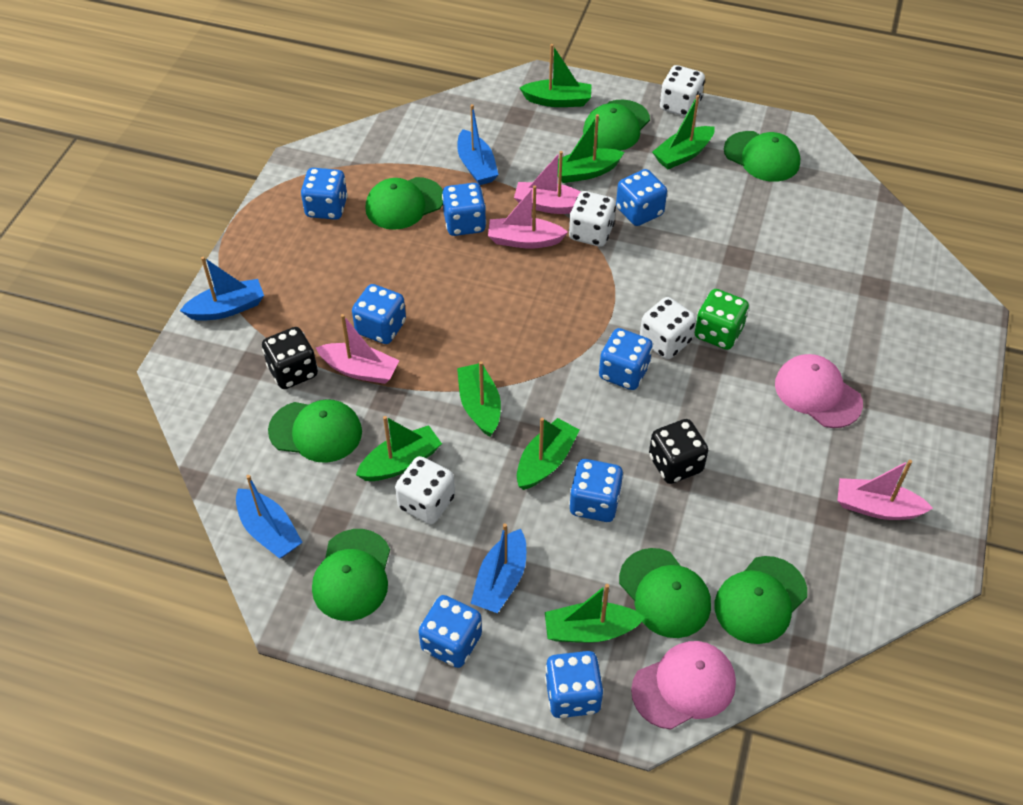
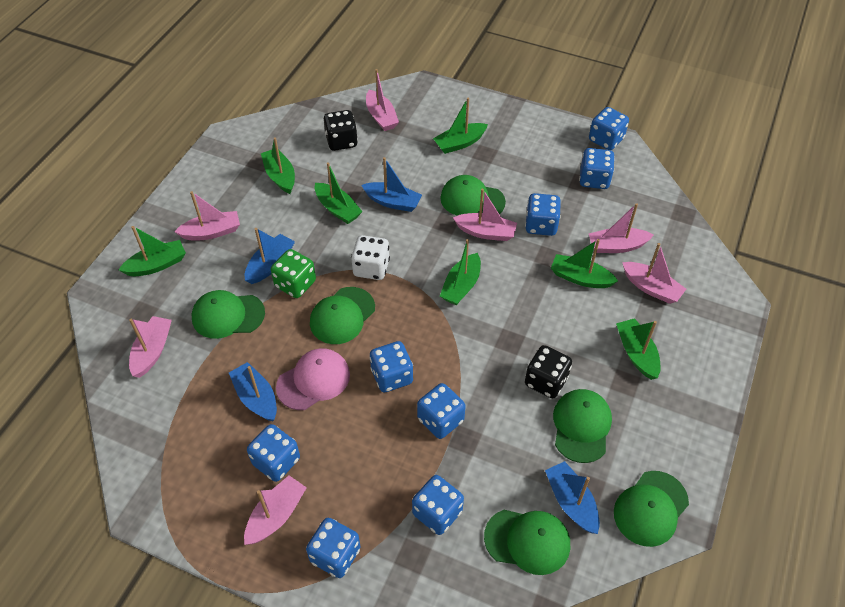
green cap: 7 -> 6
pink boat: 4 -> 7
pink cap: 2 -> 1
white dice: 4 -> 1

